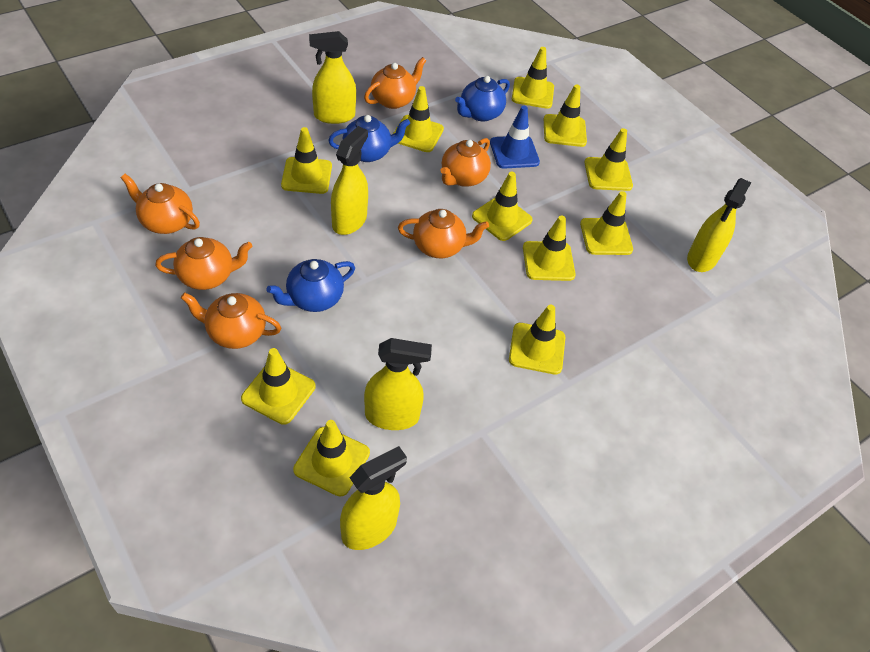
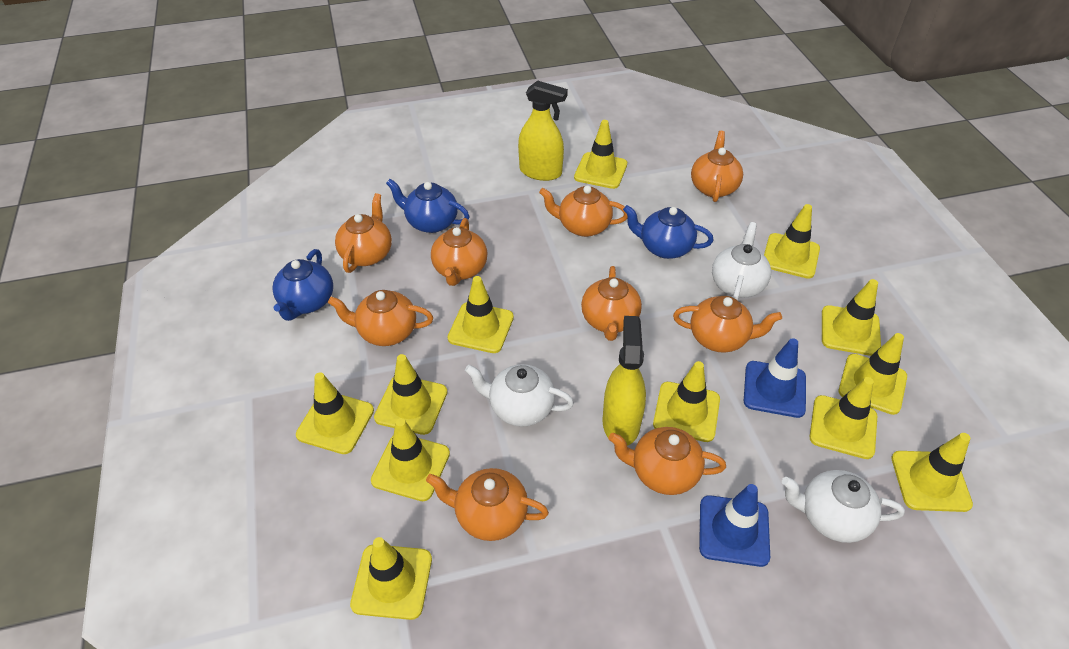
blue traffic cone: 1 -> 2
orange teapot: 6 -> 9
white teapot: 0 -> 3
yellow spray bottle: 5 -> 2
yellow traffic cone: 11 -> 12

